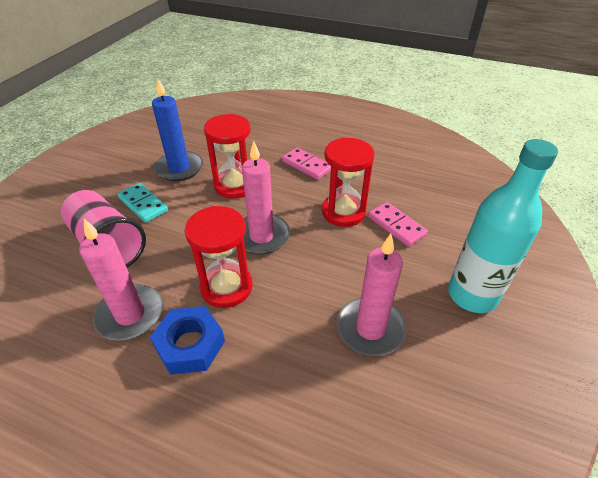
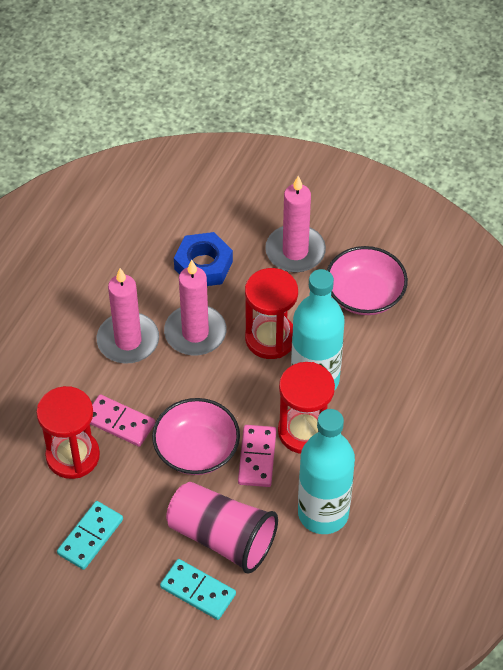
blue candle: 1 -> 0
pink bowl: 0 -> 2
turquoise bottle: 1 -> 2
turquoise domino: 1 -> 2

